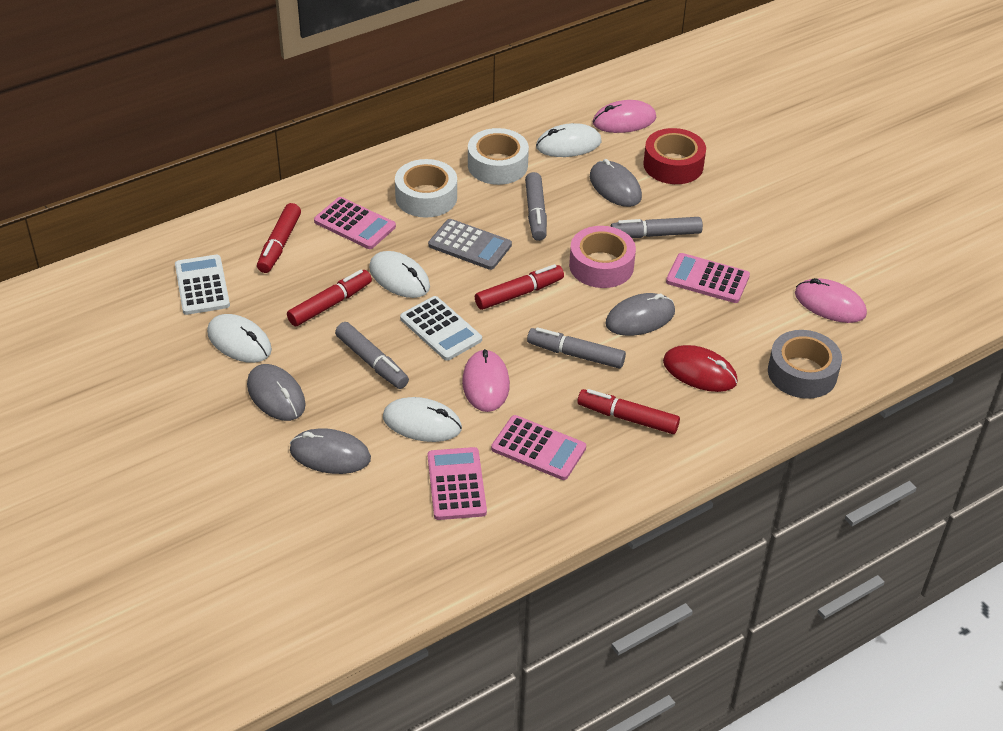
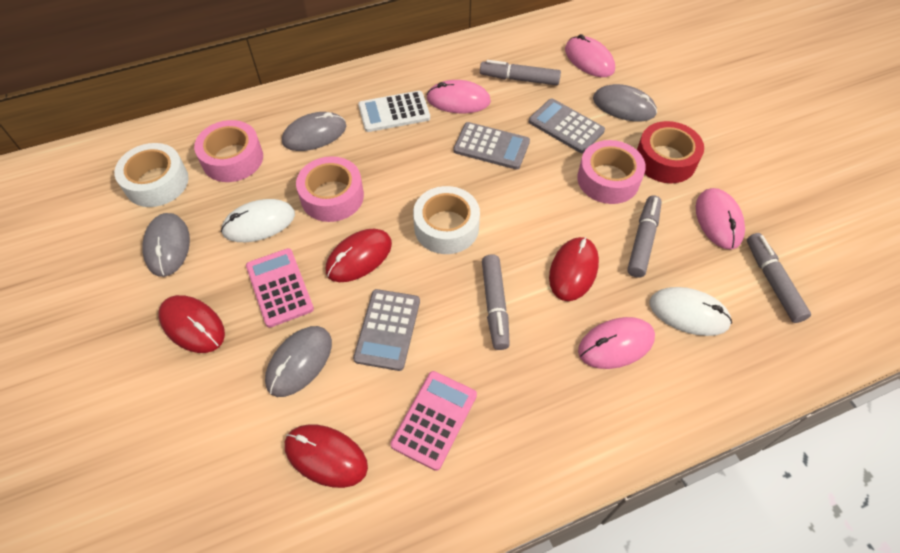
grey calculator: 1 -> 3
grey tape: 1 -> 0
pink calculator: 4 -> 2
pink mouse: 3 -> 4
pink tape: 1 -> 3
red marker: 4 -> 0
red mouse: 1 -> 4
white calculator: 2 -> 1
white mouse: 4 -> 2

